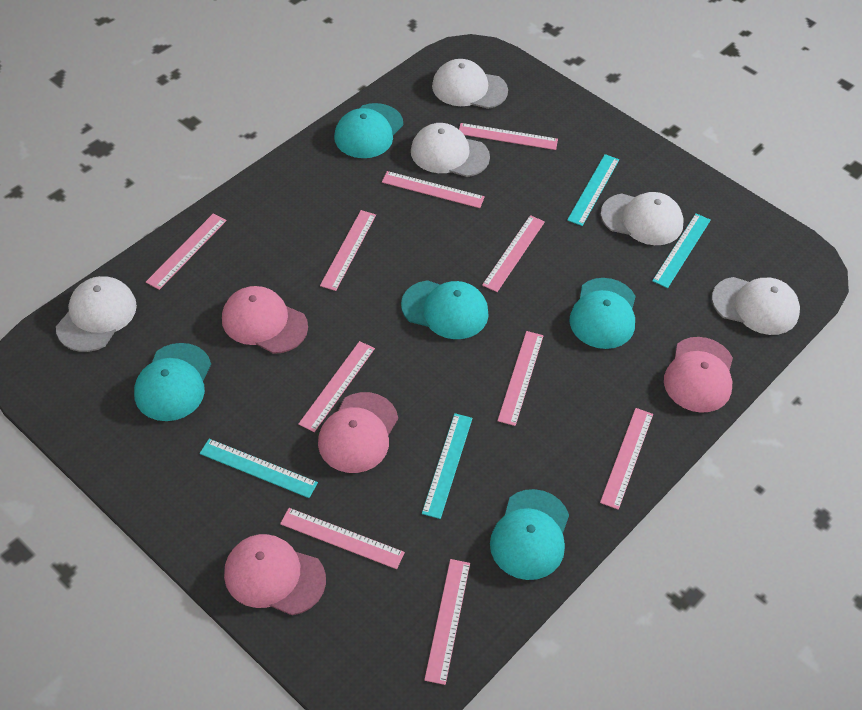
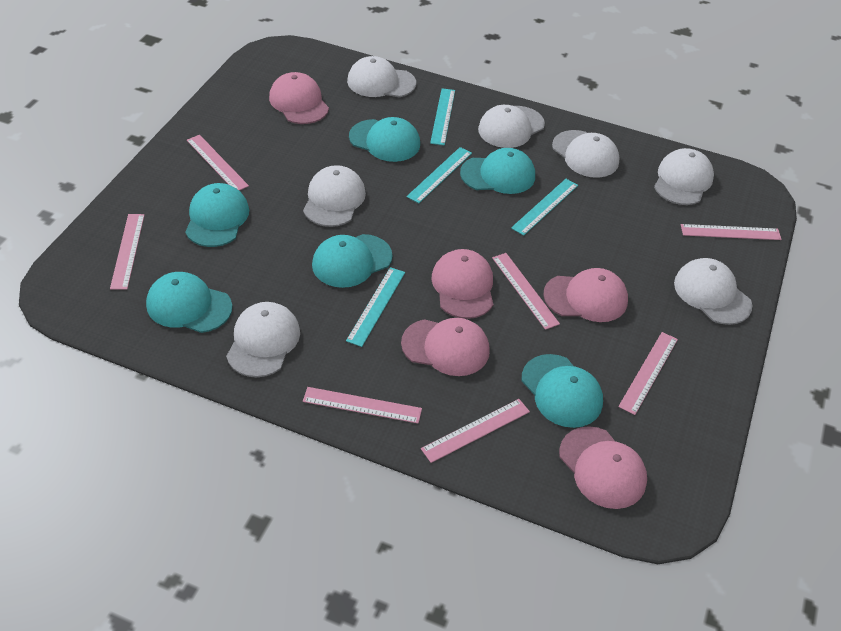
pink cap: 4 -> 5
pink ruler: 10 -> 7
turquoise cap: 5 -> 6
white cap: 5 -> 7

